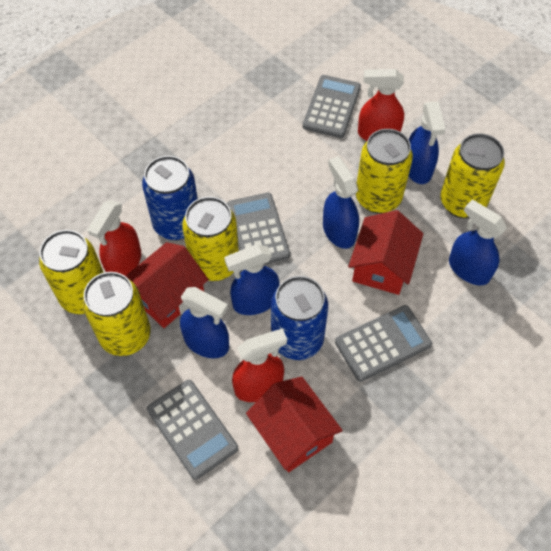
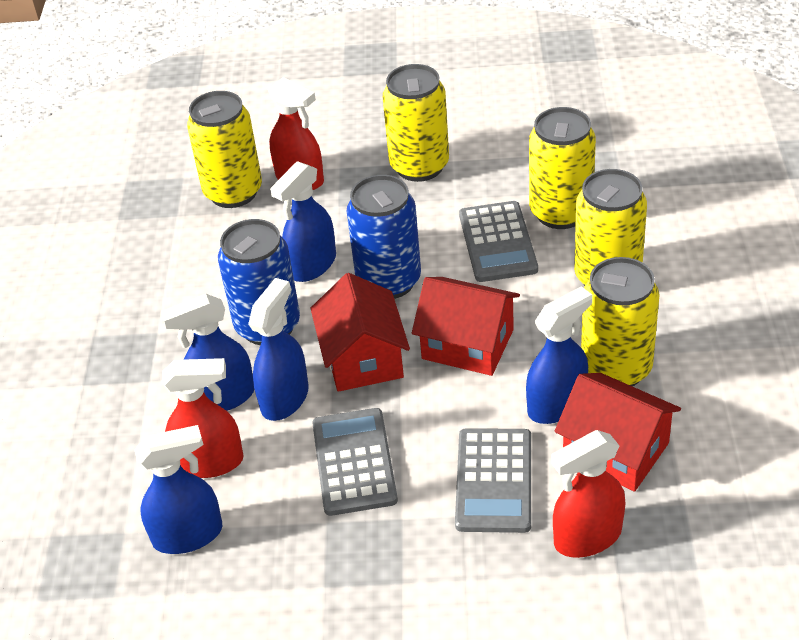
grey calculator: 4 -> 3

